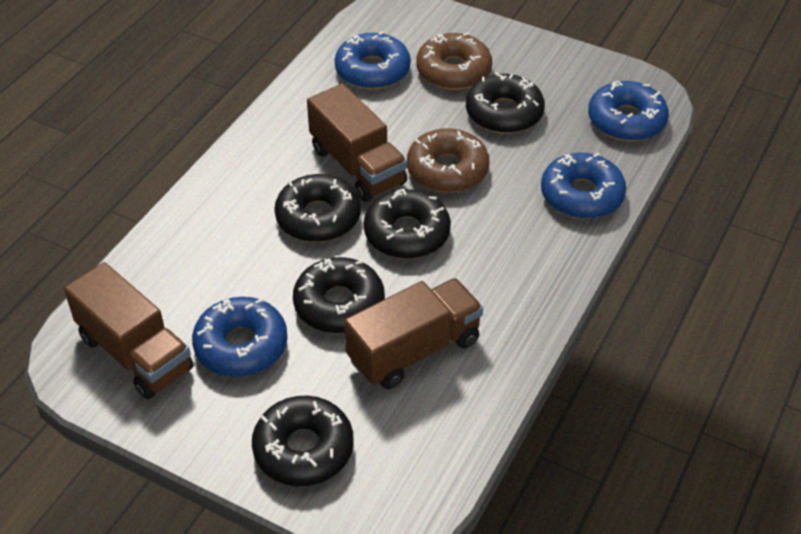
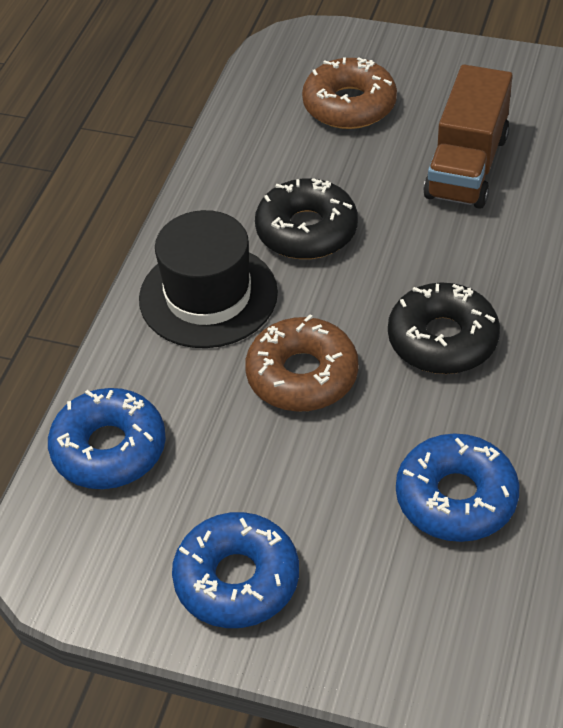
black donut: 5 -> 2
black hat: 0 -> 1
blue donut: 4 -> 3
brown truck: 3 -> 1

